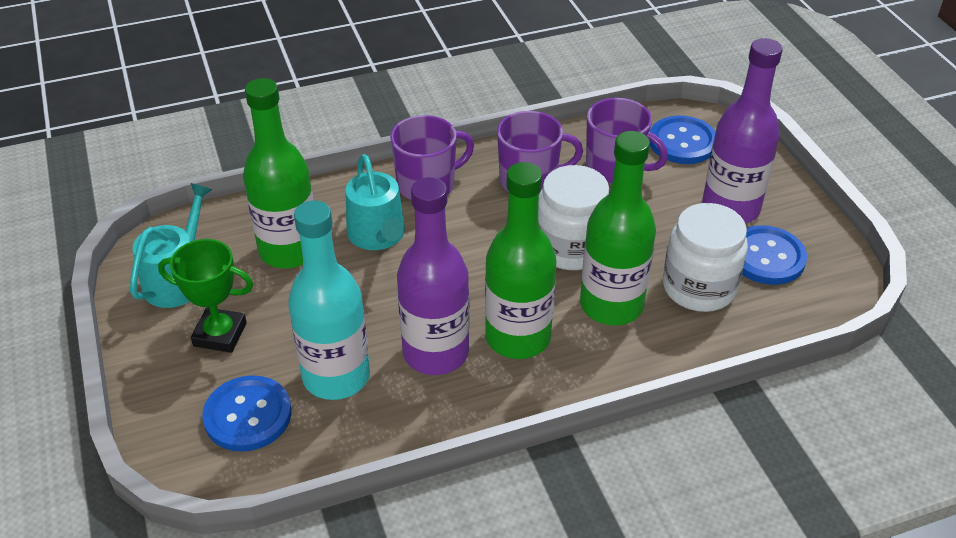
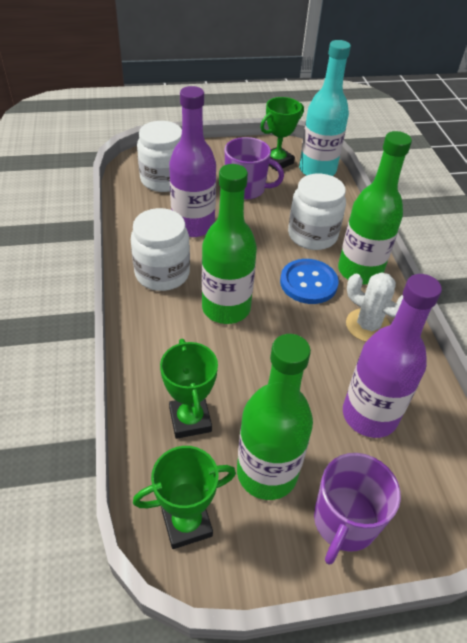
blue button: 3 -> 1
green trophy: 1 -> 3
purple mug: 3 -> 2
turquoise watering can: 2 -> 0
white cactus: 0 -> 1
white jar: 2 -> 3

